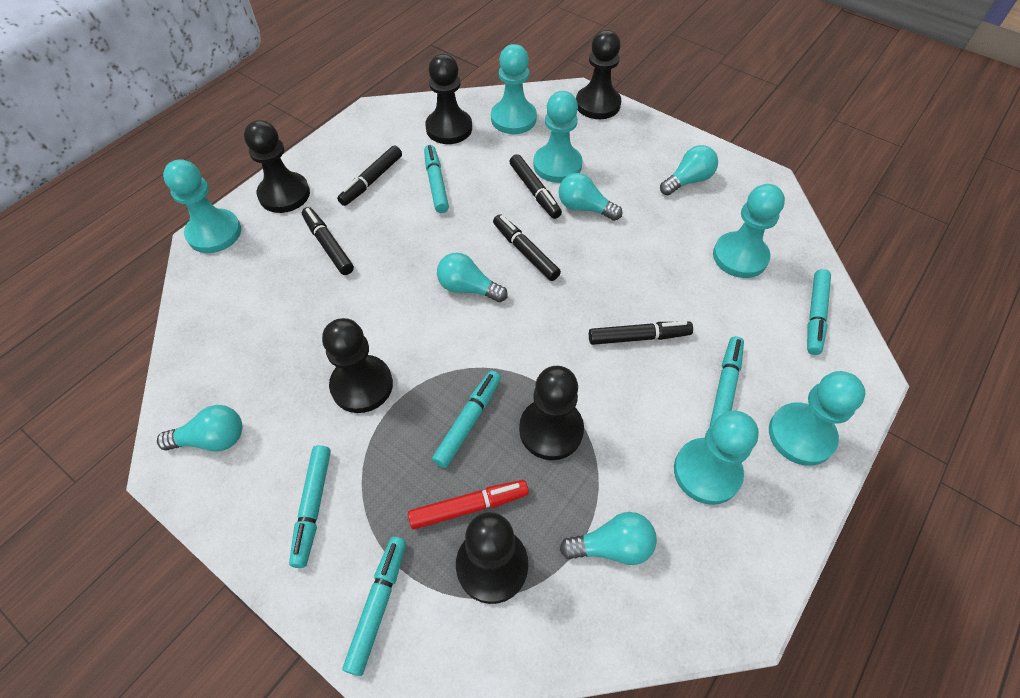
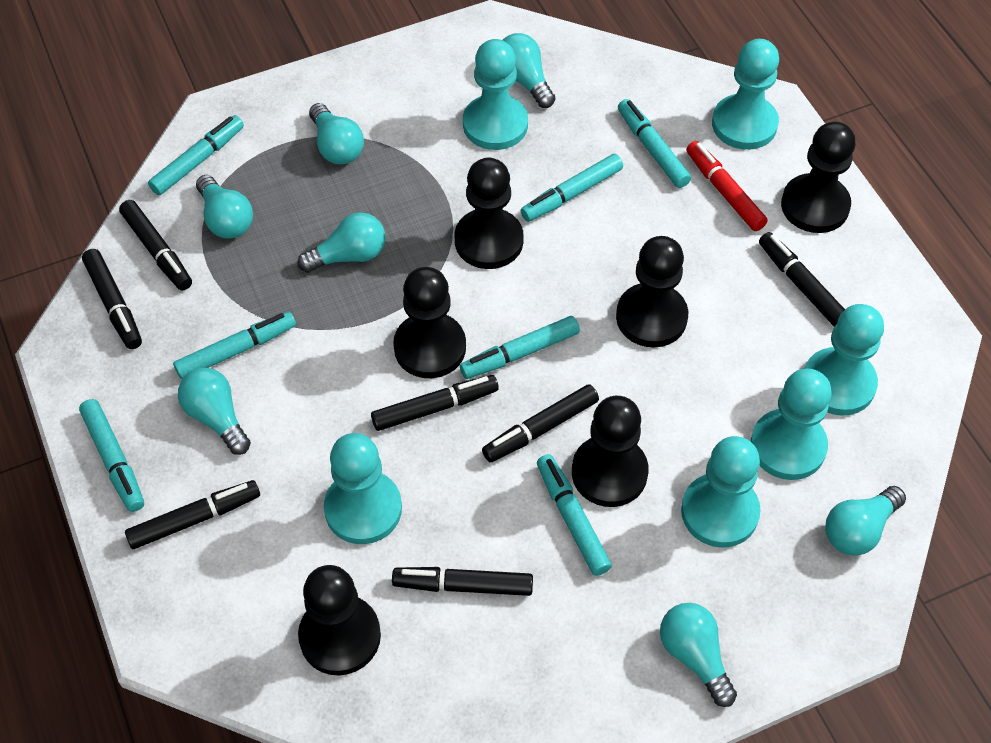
black marker: 5 -> 7
turquoise light bulb: 5 -> 7
turquoise marker: 6 -> 7

